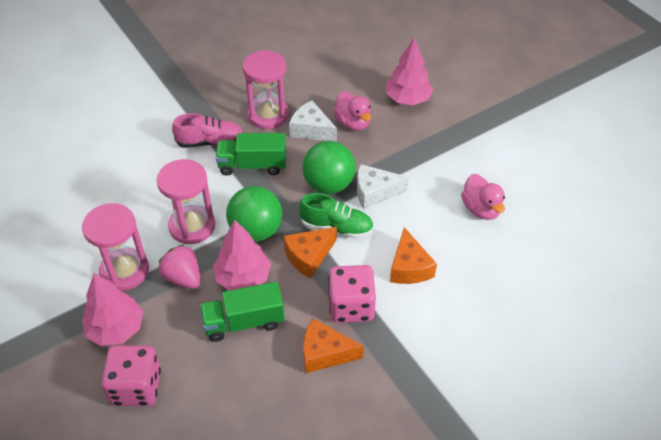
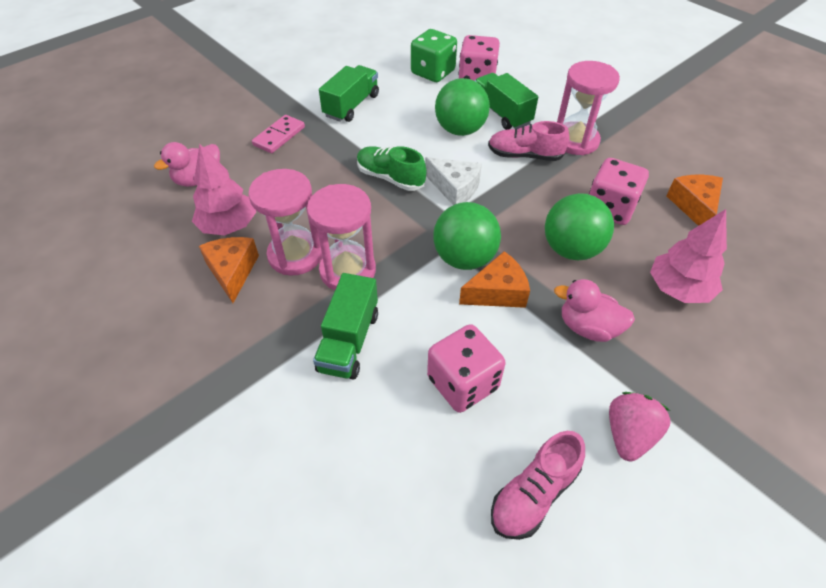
green ball: 2 -> 3
green dice: 0 -> 1
green truck: 2 -> 3
pink dice: 2 -> 3
pink domino: 0 -> 1
pink shoe: 1 -> 2
pink tree: 3 -> 2
white cheese: 2 -> 1

